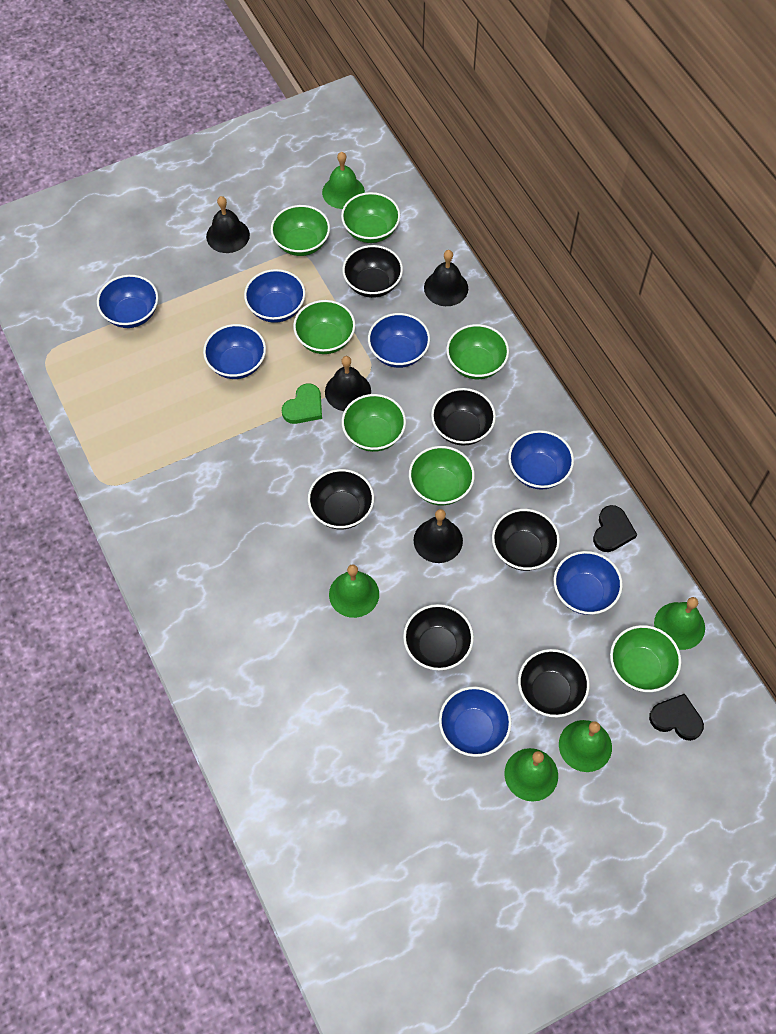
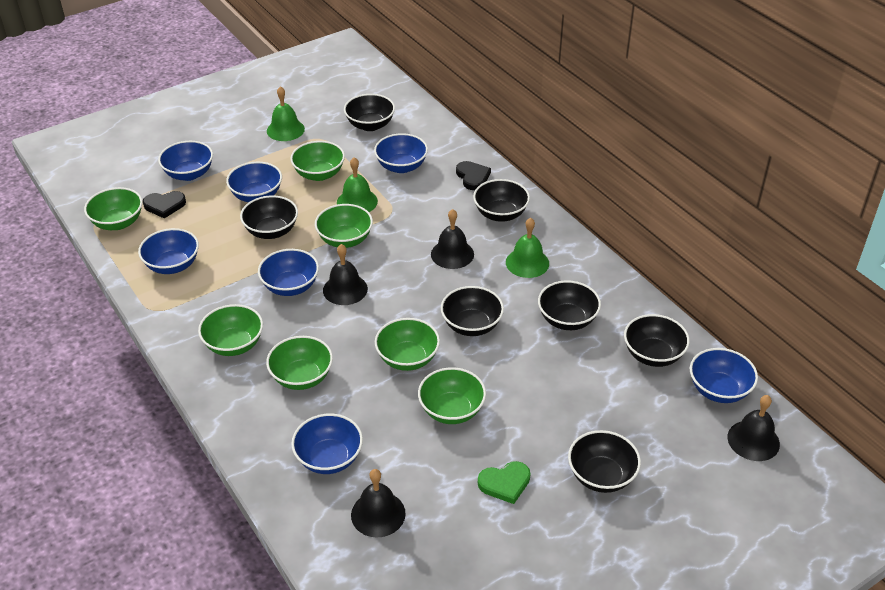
black bowl: 6 -> 7
green bell: 5 -> 3

